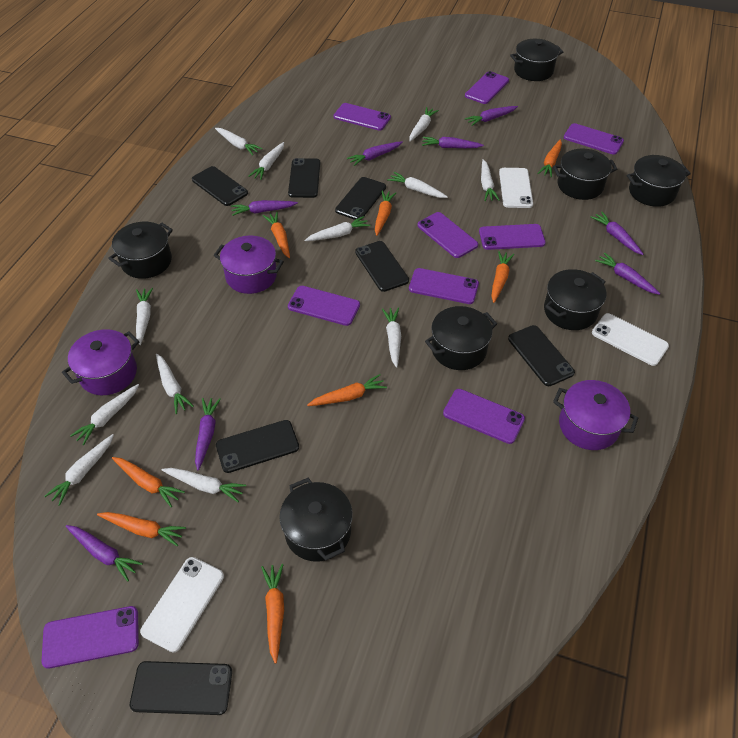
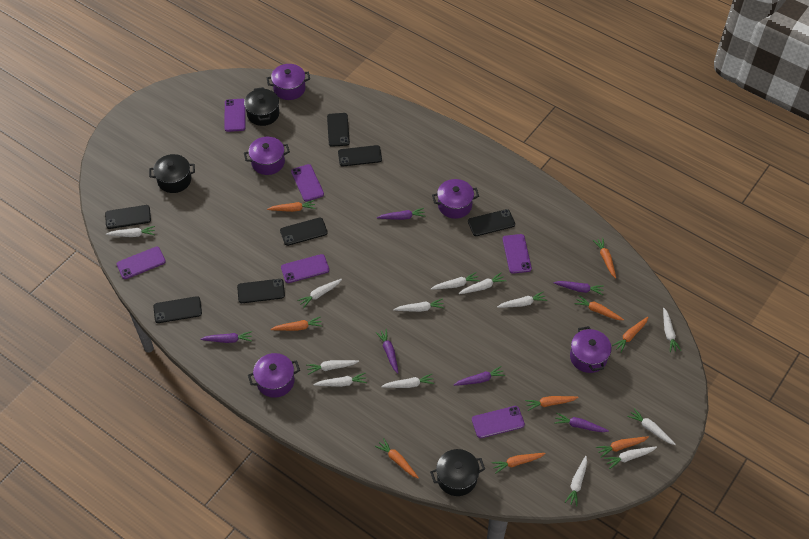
black pot: 7 -> 3
orange carrot: 8 -> 9
purple carrot: 8 -> 6
purple phone: 9 -> 6
purple pot: 3 -> 5
white carrot: 12 -> 13
white phone: 3 -> 0

